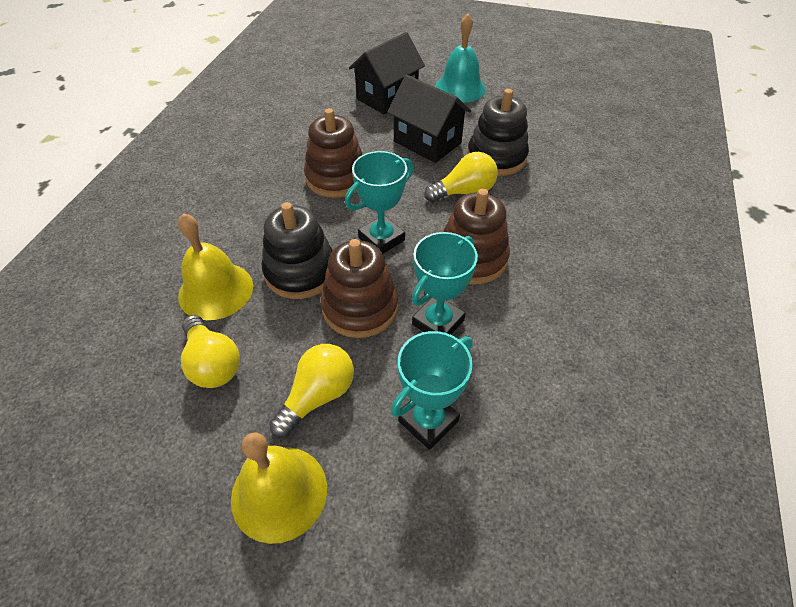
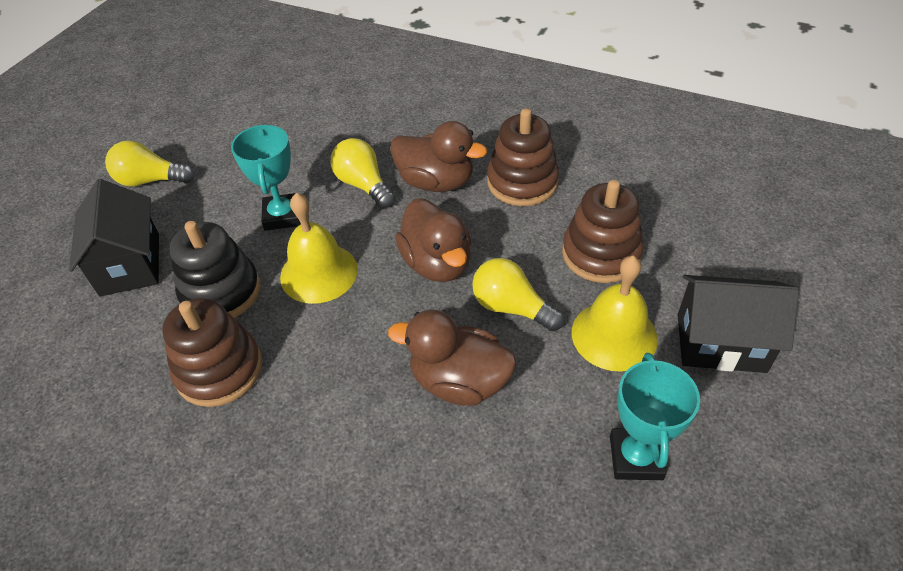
black stacking toy: 2 -> 1
brown duck: 0 -> 3
turquoise bell: 1 -> 0
turquoise trophy: 3 -> 2

